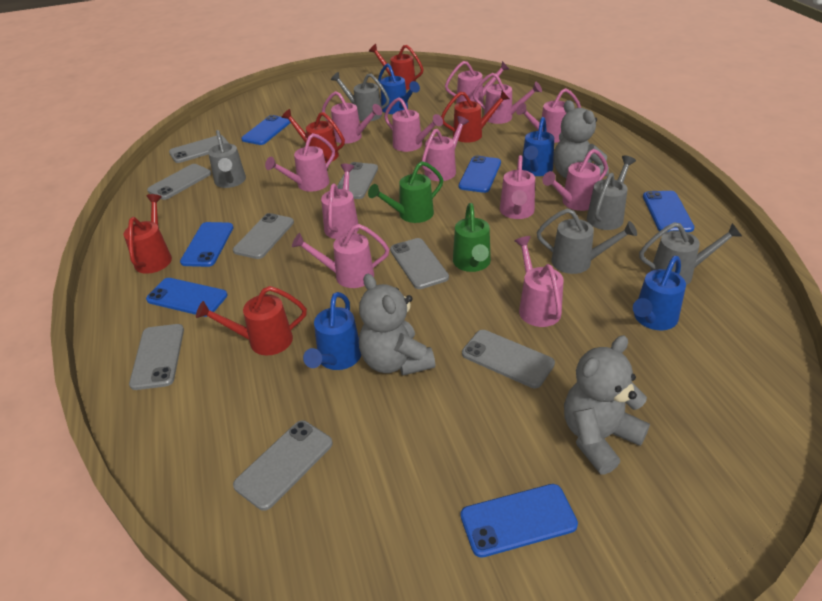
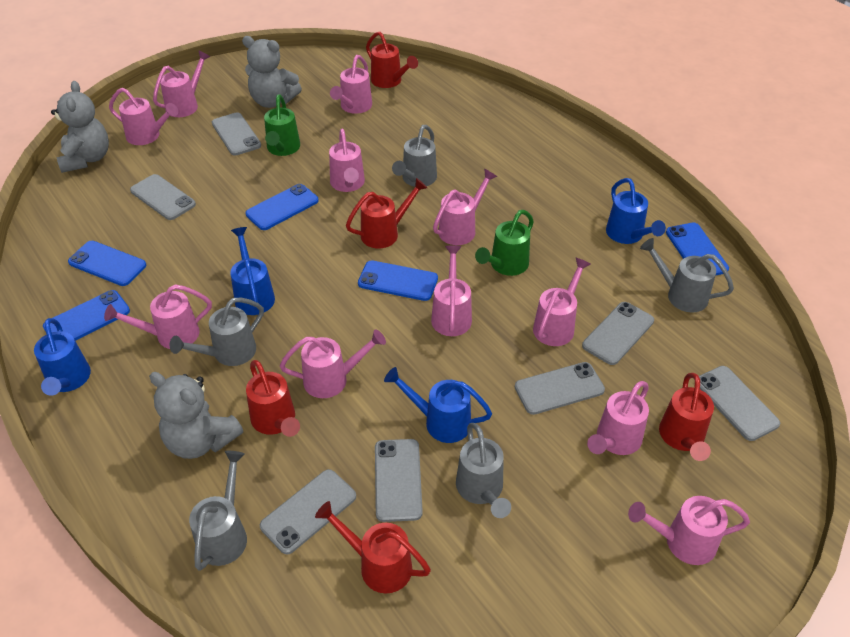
blue phone: 6 -> 5
grey phone: 8 -> 7
pink watering can: 12 -> 11

